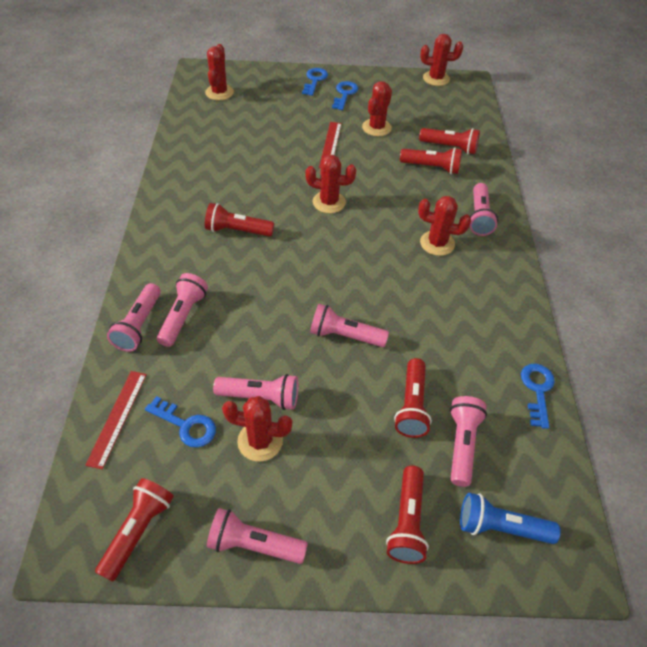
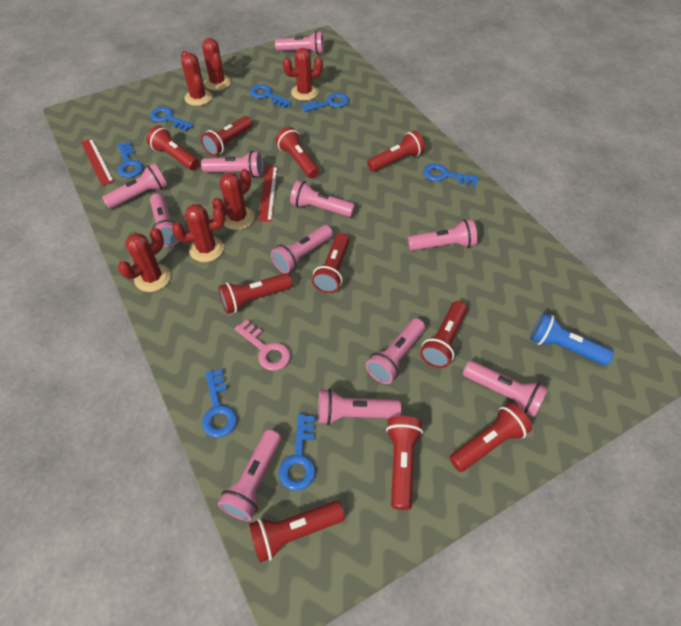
blue key: 4 -> 7
pink flashlight: 7 -> 11
pink key: 0 -> 1
red flashlight: 6 -> 10

